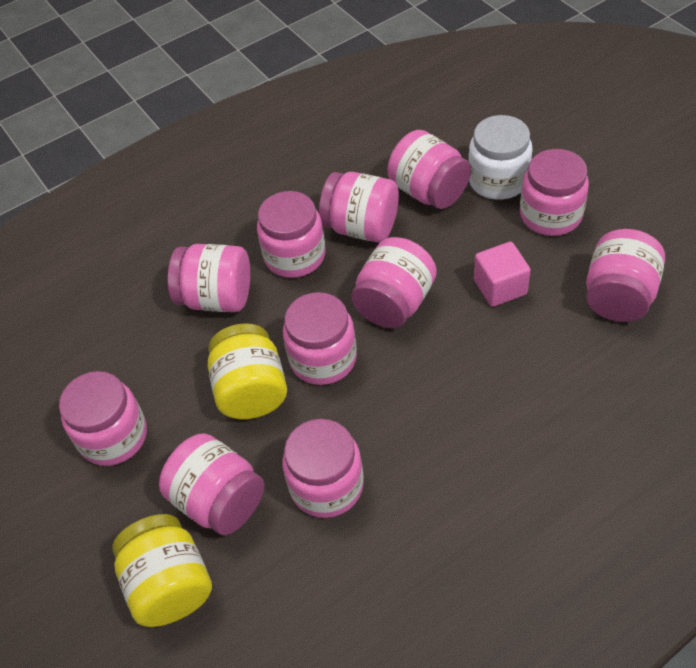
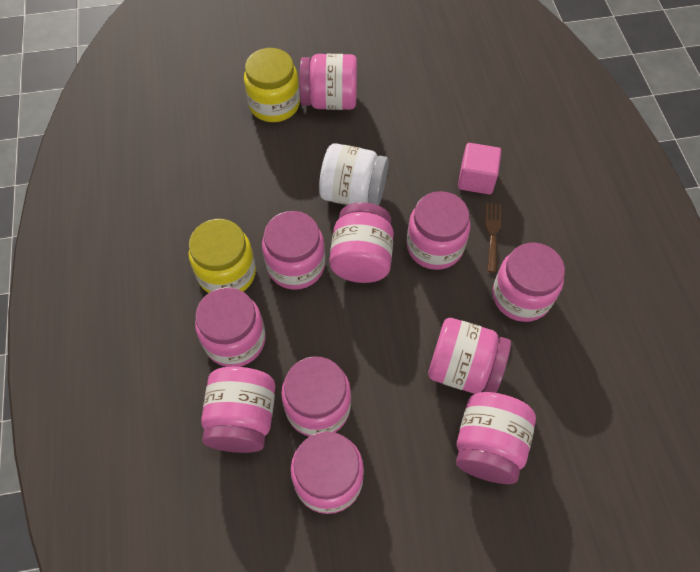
brown fork: 0 -> 1

